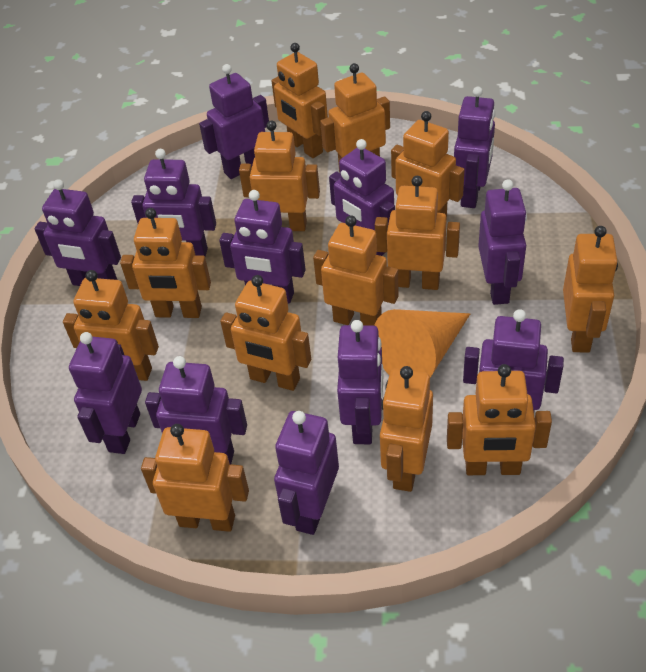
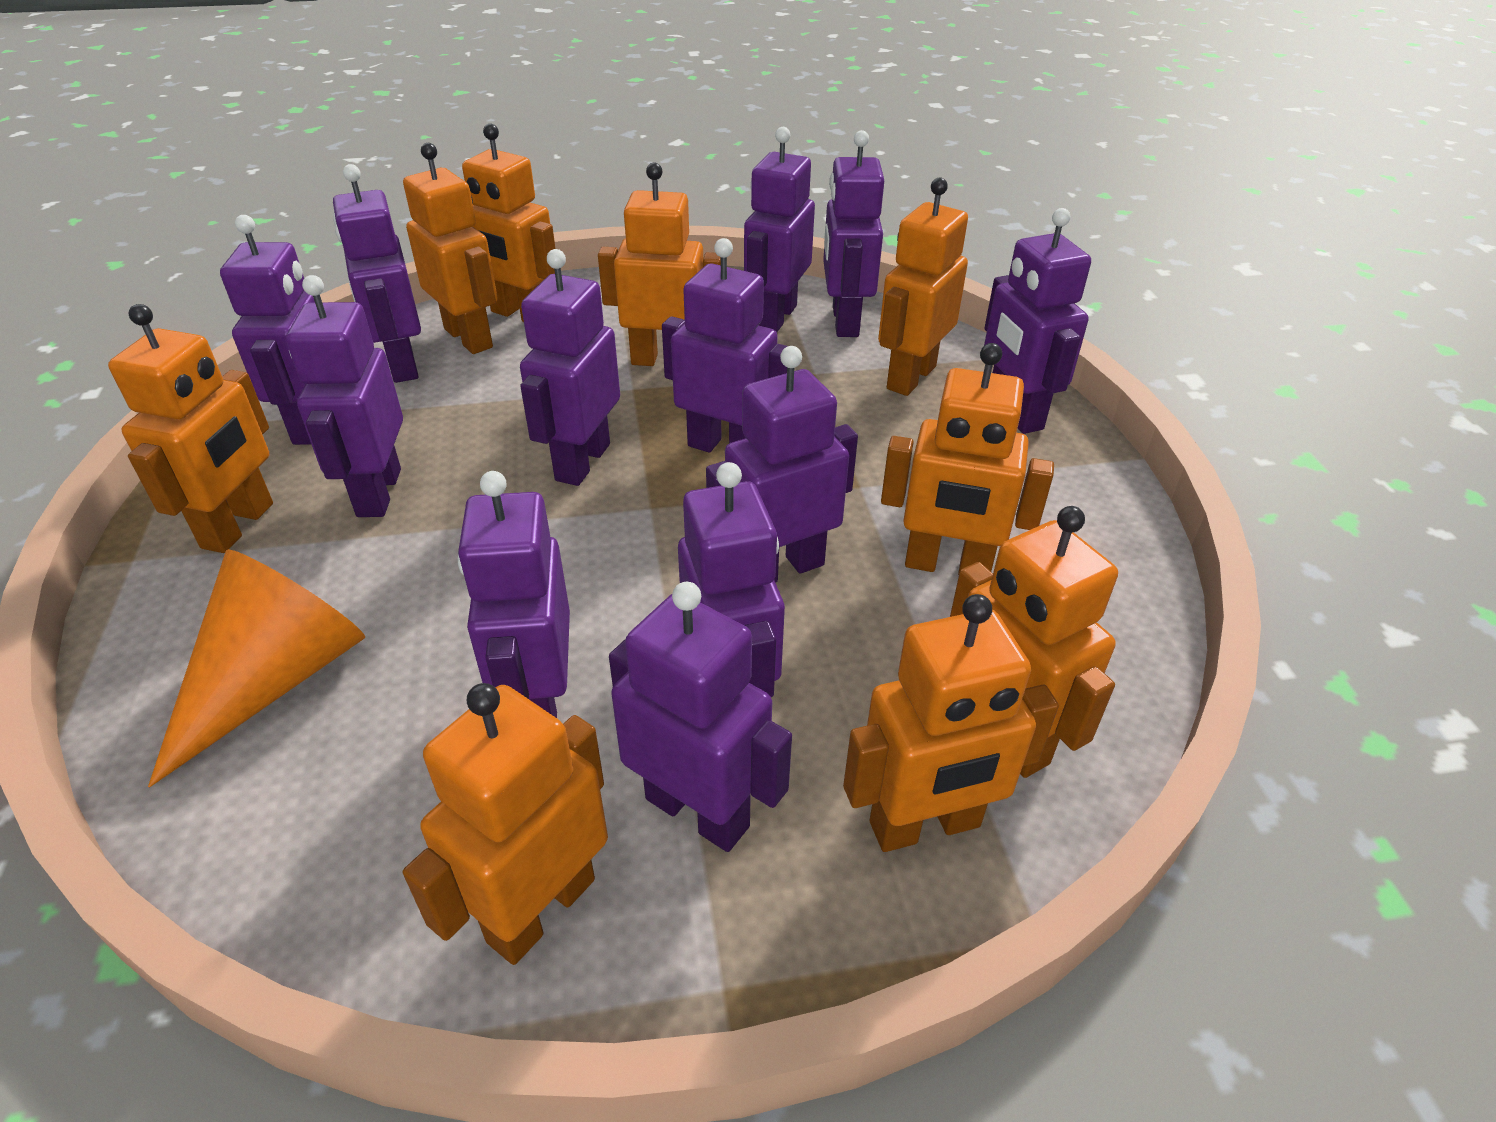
orange robot: 13 -> 9

